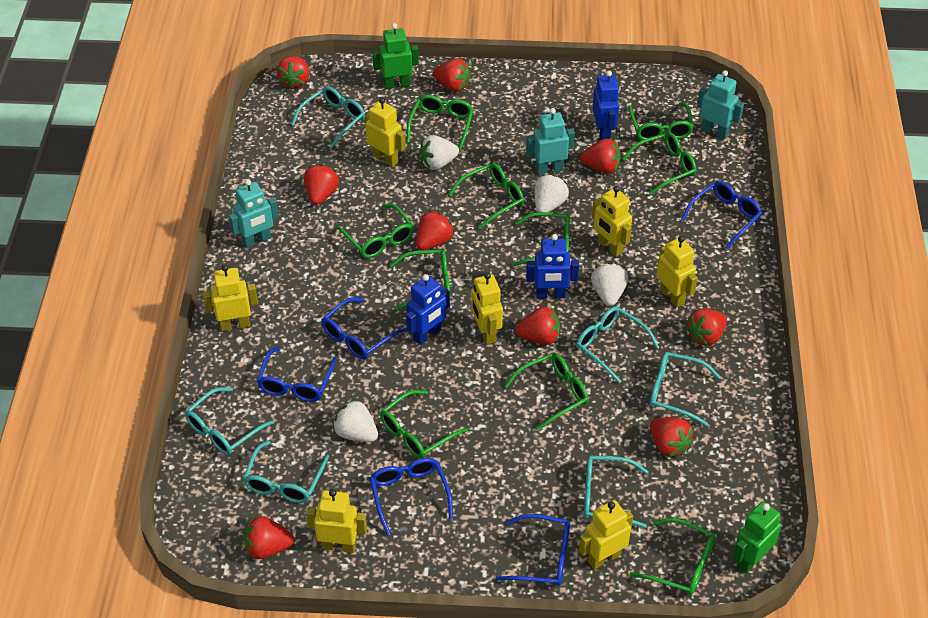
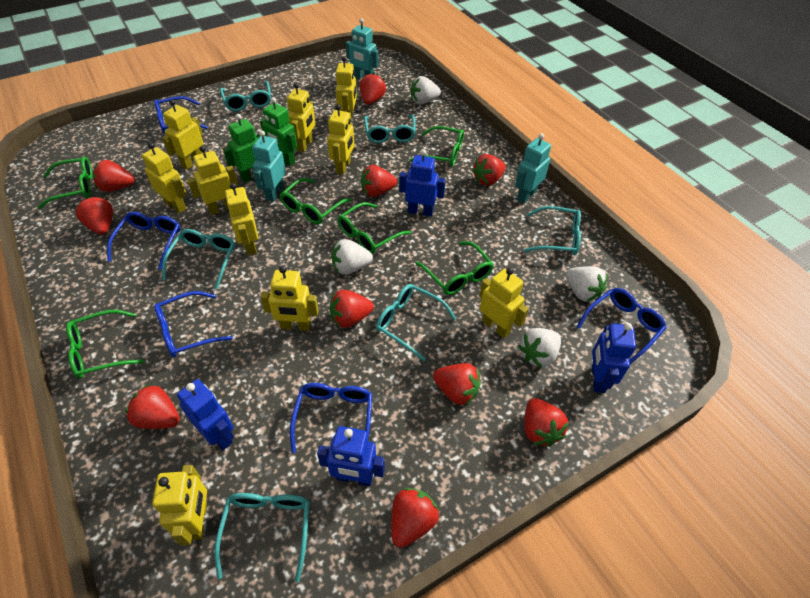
blue robot: 3 -> 4
green glasses: 10 -> 6
red strawberry: 9 -> 10
yellow robot: 7 -> 10

